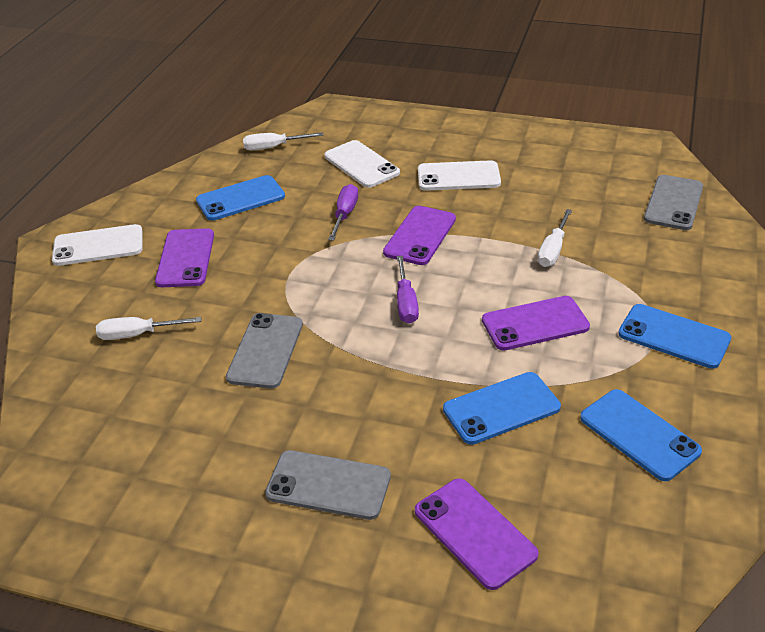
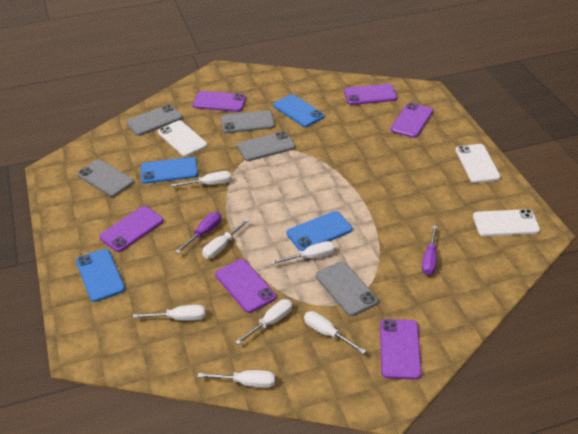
grey phone: 3 -> 5
purple phone: 4 -> 6
white screwdriver: 3 -> 7

